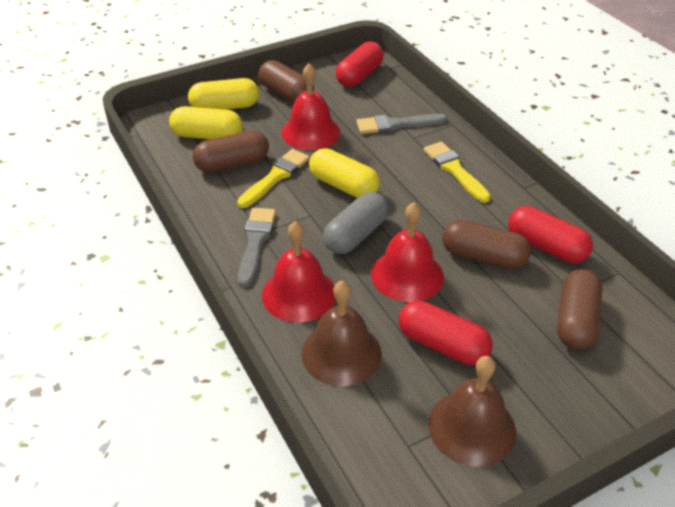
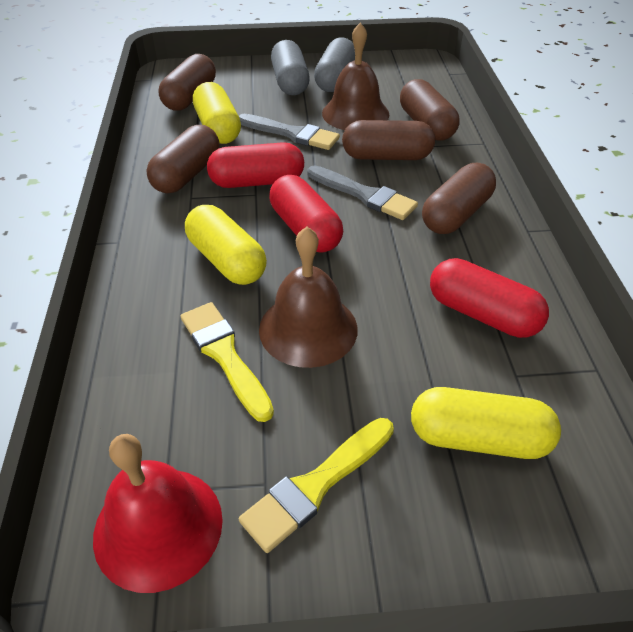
brown capsule: 4 -> 5
grey capsule: 1 -> 2
red bell: 3 -> 1

